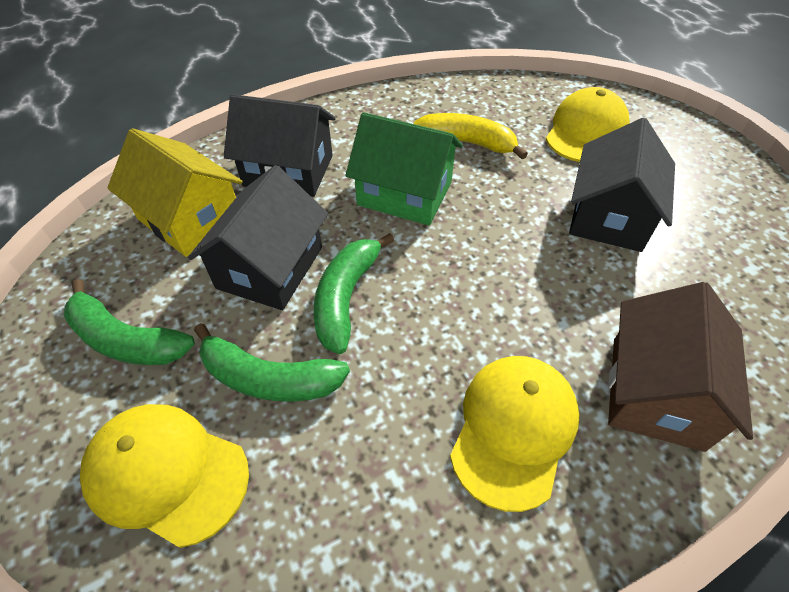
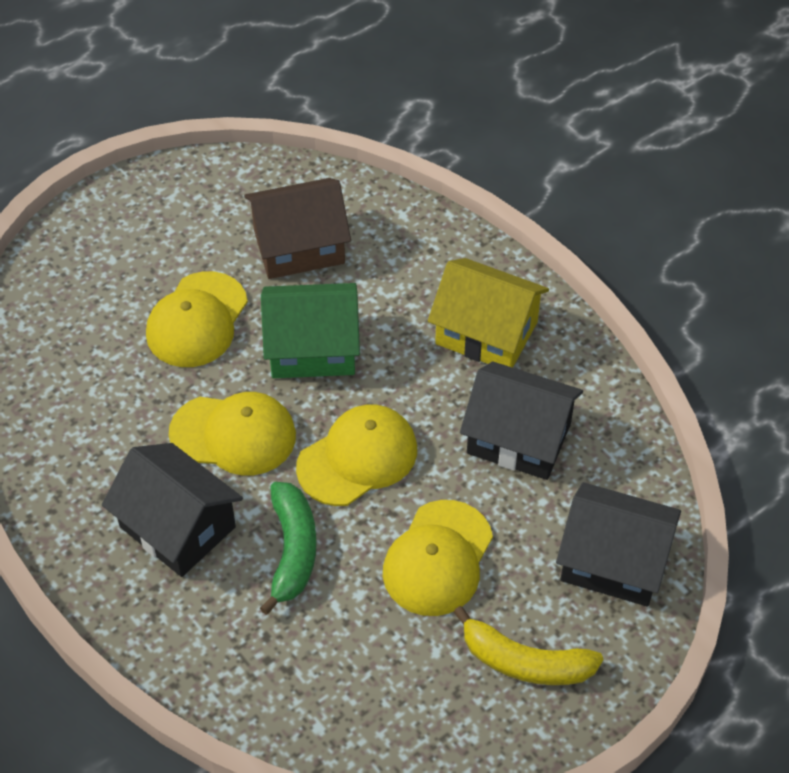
green banana: 3 -> 1
yellow cap: 3 -> 4

